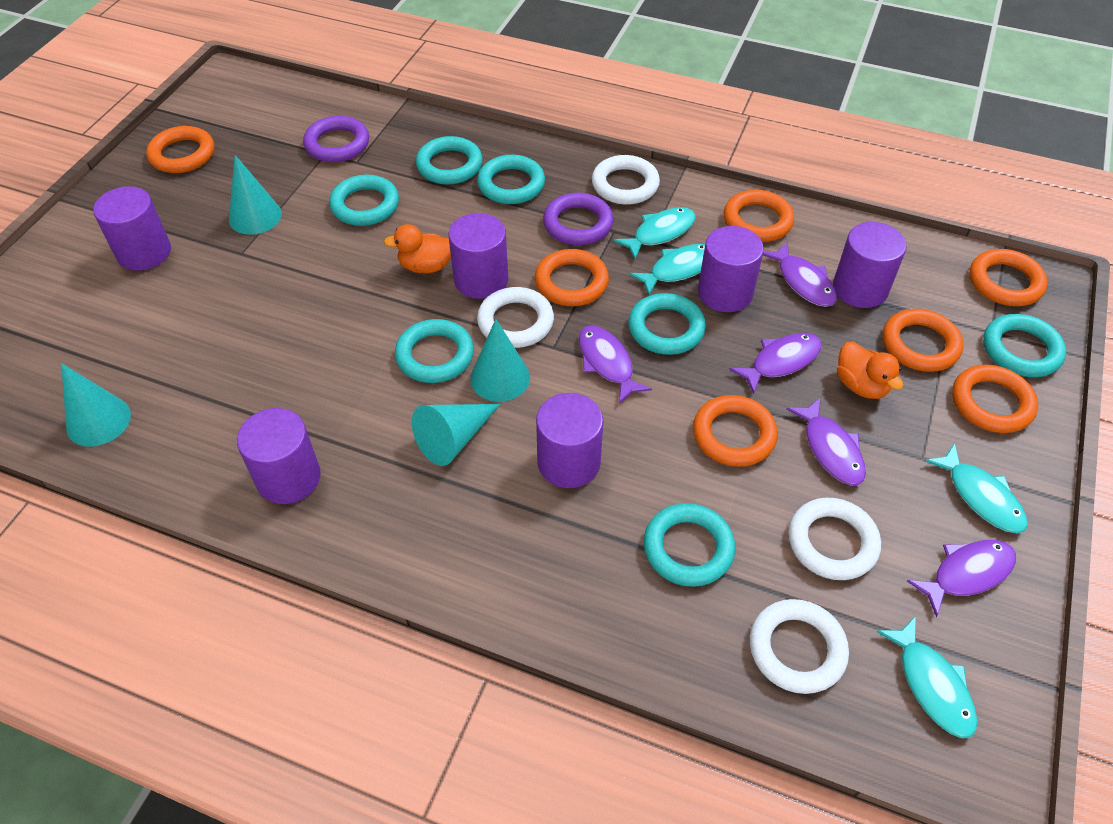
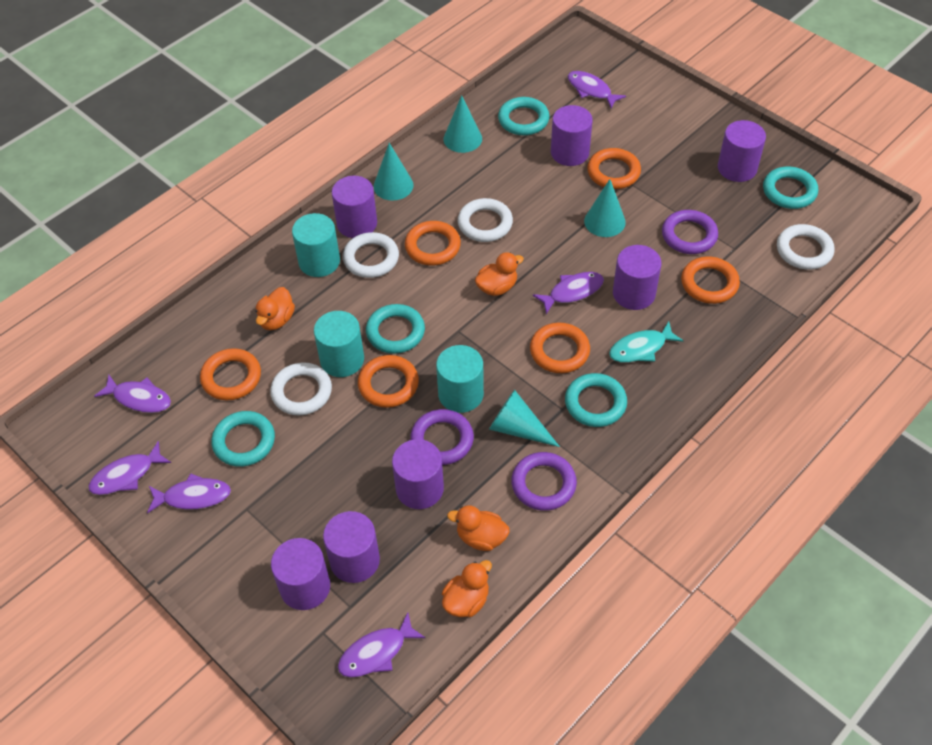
orange duck: 2 -> 4
orange ring: 7 -> 6
purple cylinder: 6 -> 7
purple fish: 5 -> 6
purple ring: 2 -> 3
turquoise cylinder: 0 -> 3
turquoise fish: 4 -> 1
turquoise ring: 7 -> 5

